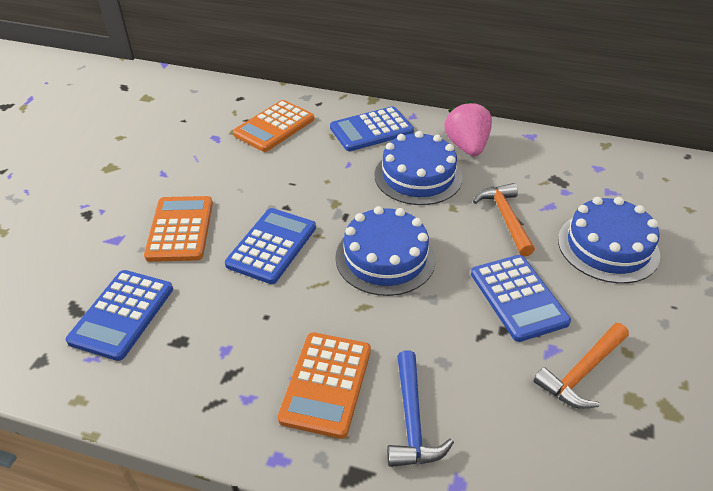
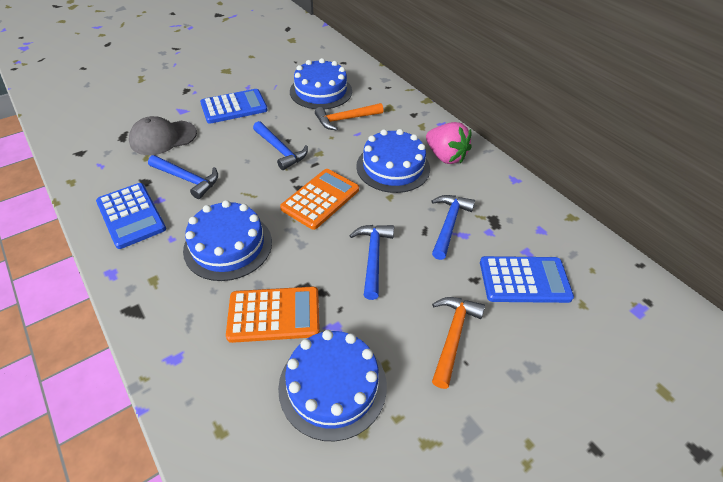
blue cake: 3 -> 4
blue calculator: 4 -> 3
blue hammer: 1 -> 4
grey cap: 0 -> 1
orange calculator: 3 -> 2

